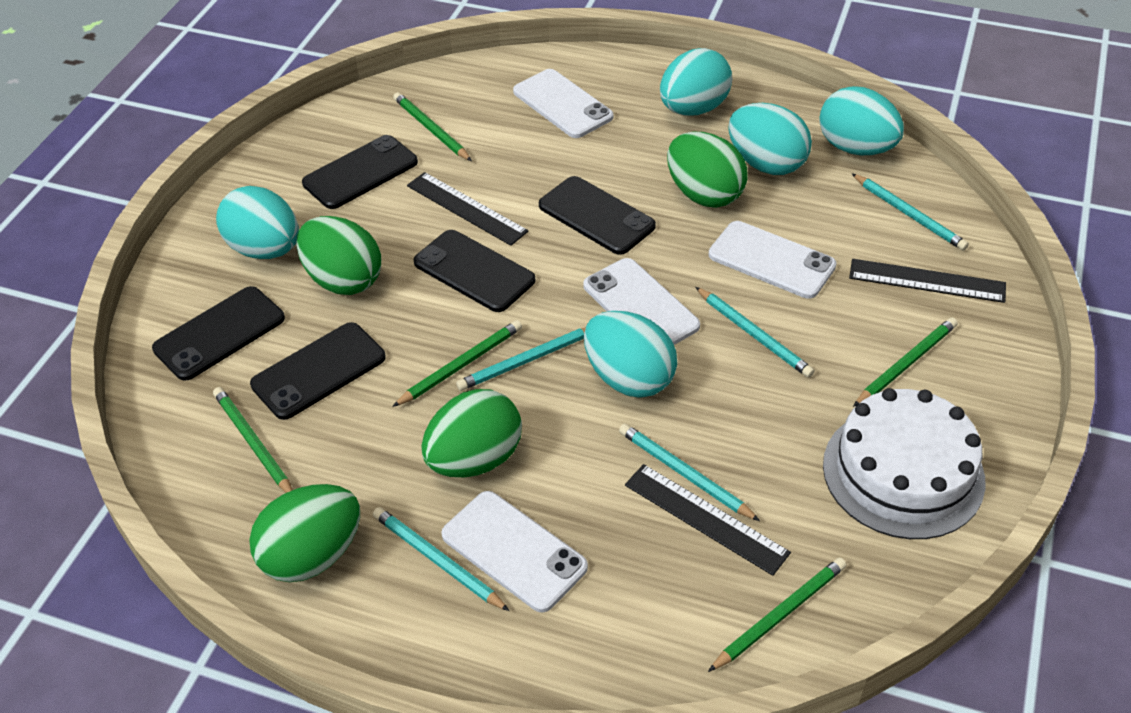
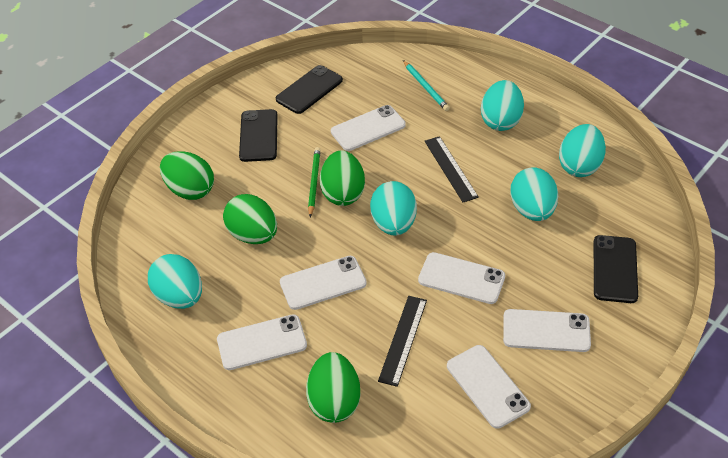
black phone: 5 -> 3
black ruler: 3 -> 2
green pencil: 5 -> 1
turquoise pencil: 5 -> 1
white cake: 1 -> 0
white phone: 4 -> 6

